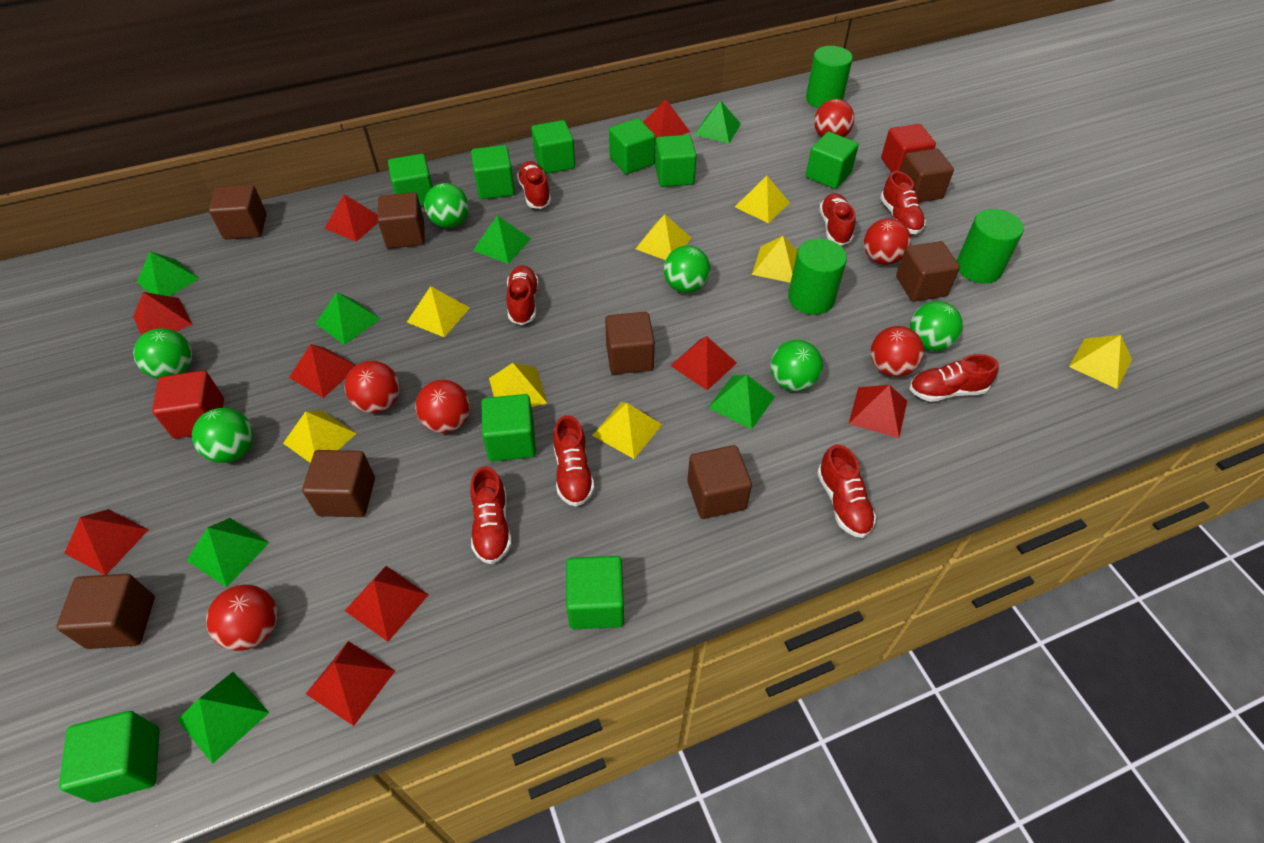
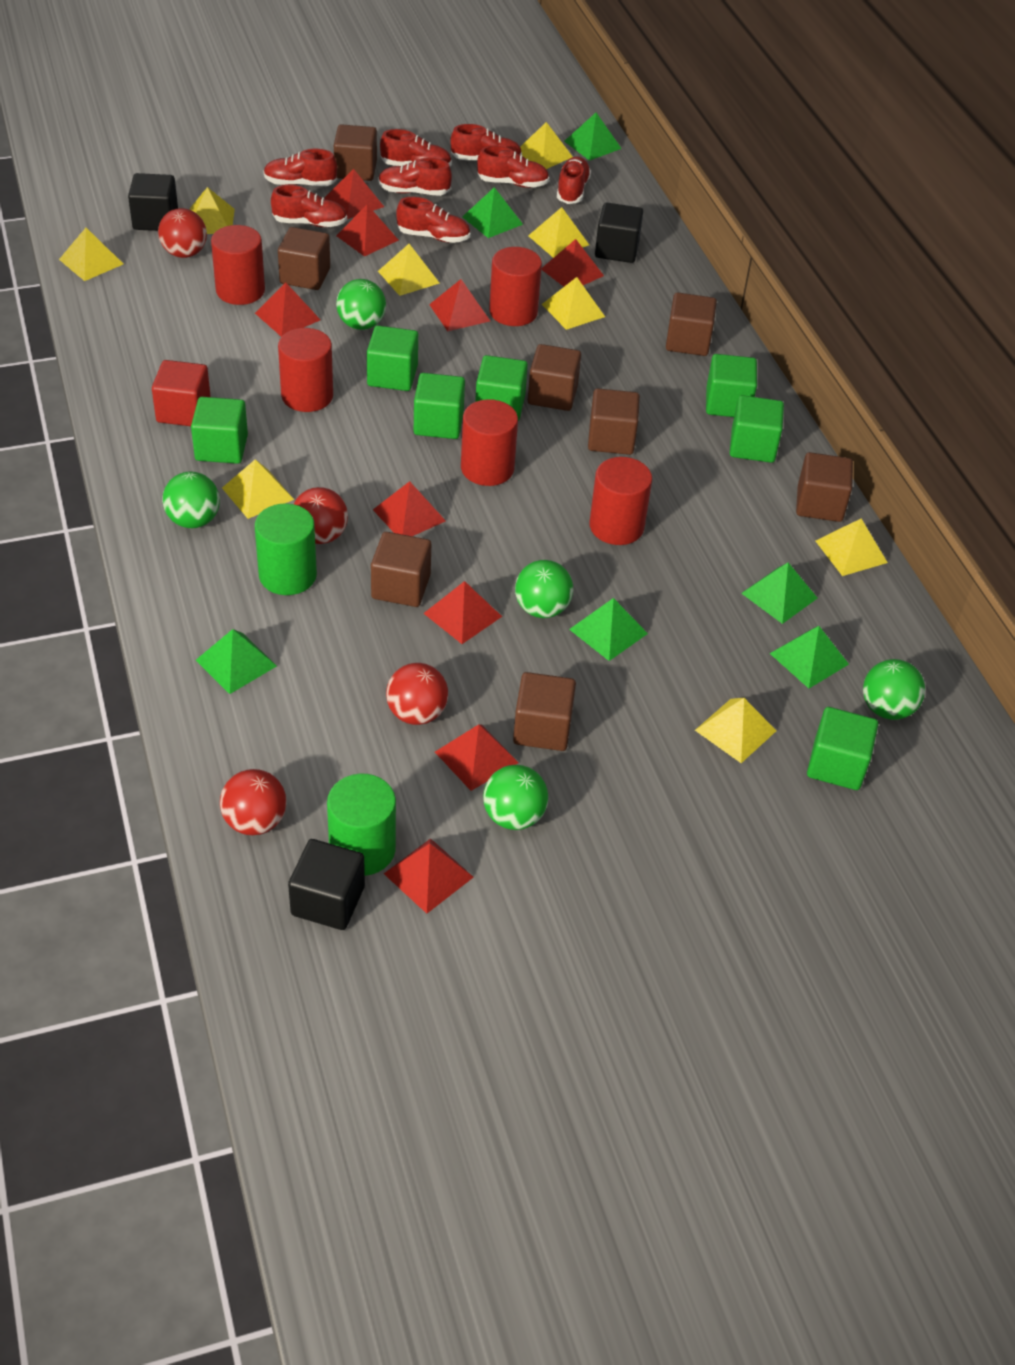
black cube: 0 -> 3
green ball: 6 -> 5
green cube: 9 -> 7
green cylinder: 3 -> 2
green pyramid: 7 -> 6
red ball: 6 -> 4
red cube: 2 -> 1
red cylinder: 0 -> 5
yellow pyramid: 8 -> 9

